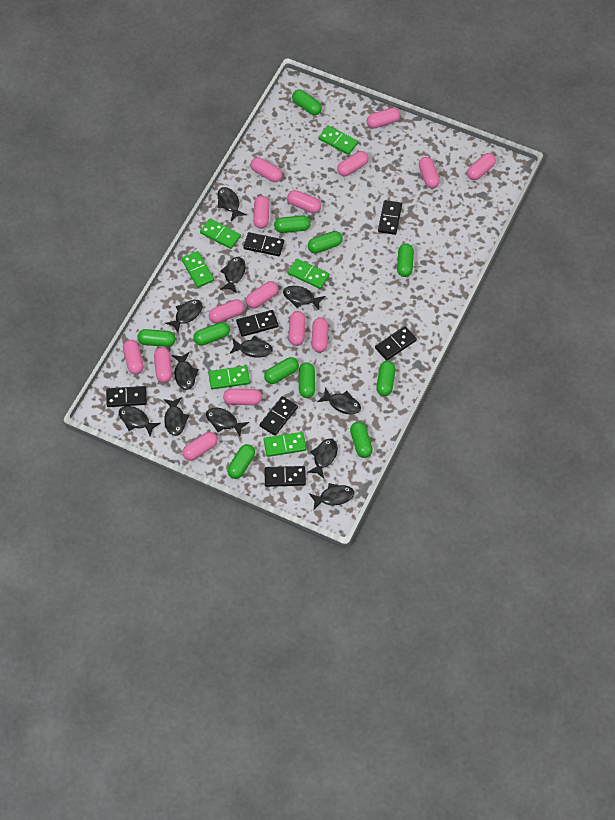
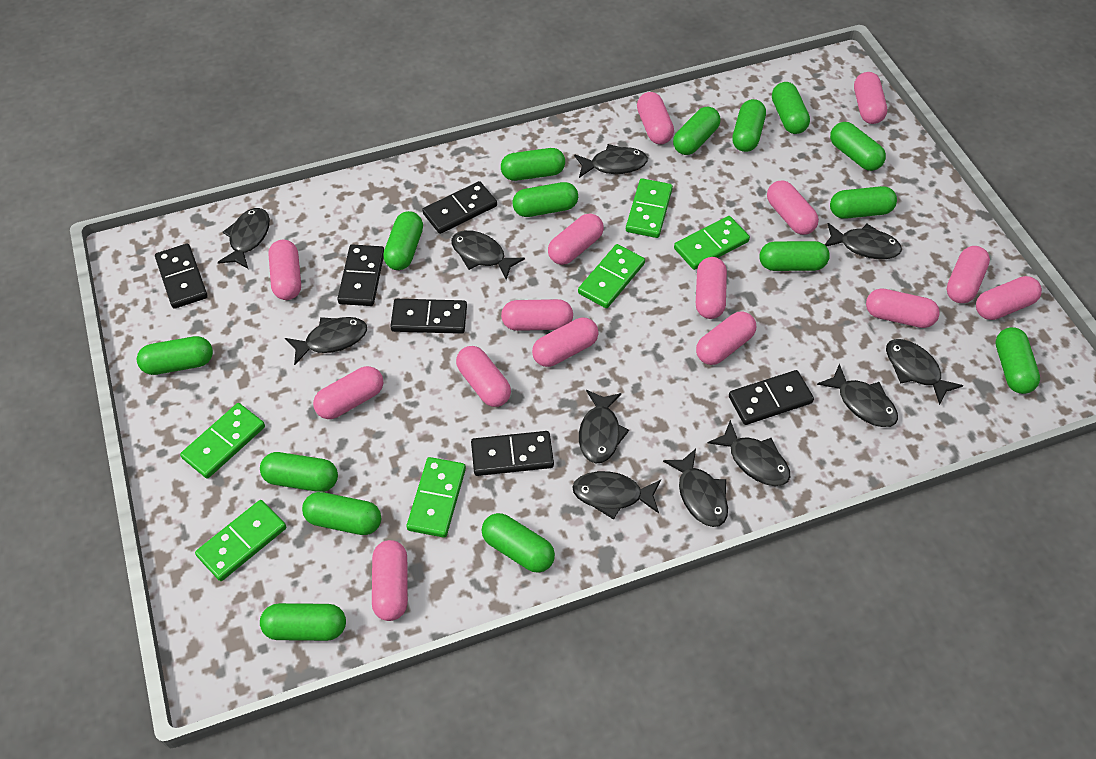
black domino: 7 -> 6
black fish: 12 -> 11
green capsule: 11 -> 15

